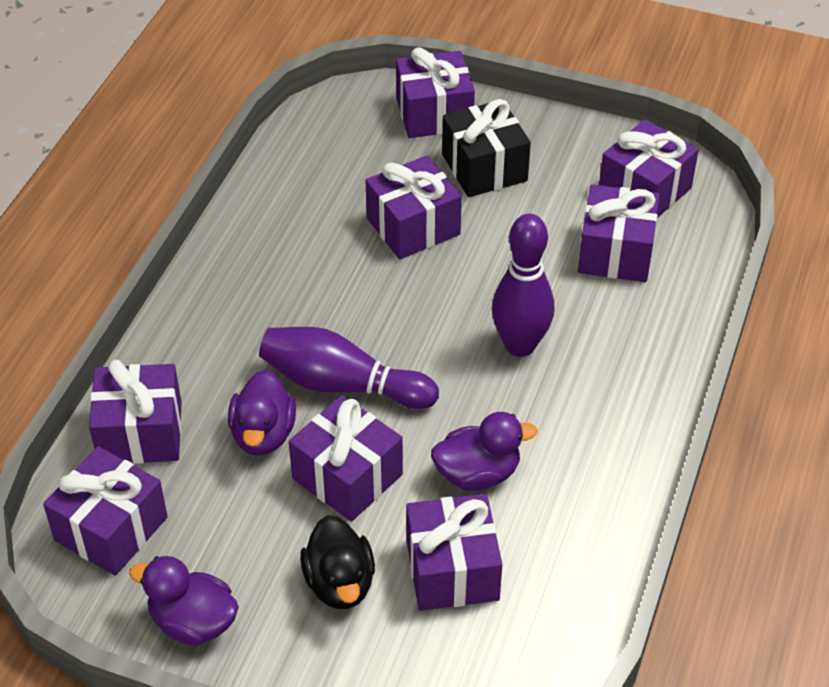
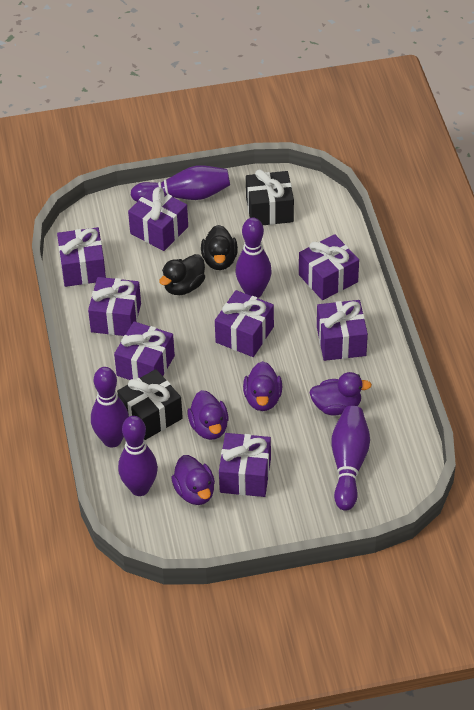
black duck: 1 -> 2
black gift: 1 -> 2
purple bowling pin: 2 -> 5
purple duck: 3 -> 4

